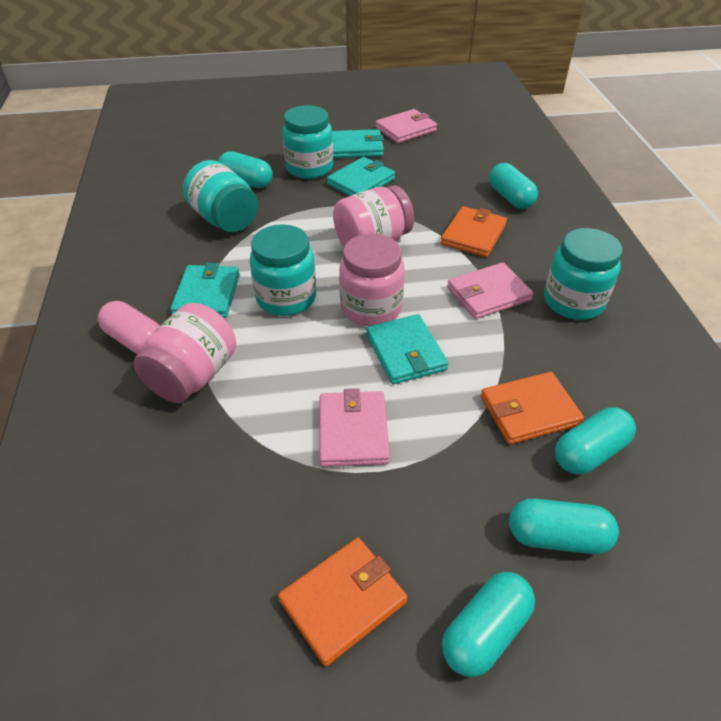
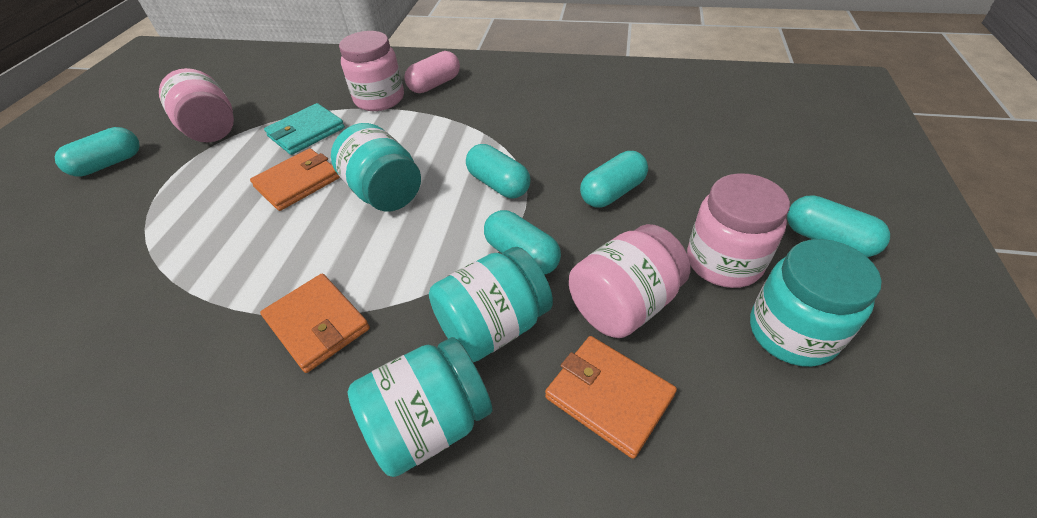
pink jar: 3 -> 4
pink wallet: 3 -> 0
turquoise wallet: 4 -> 1

